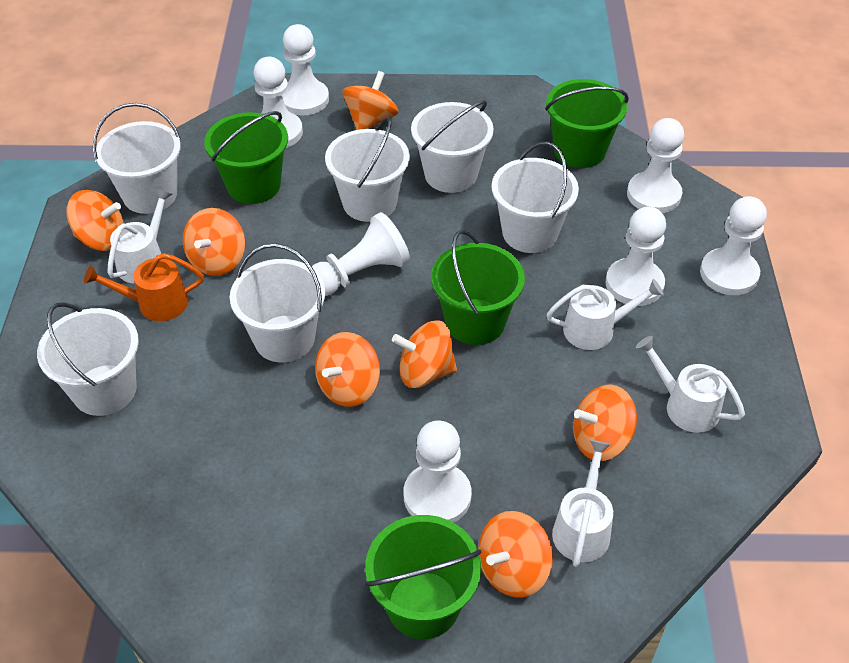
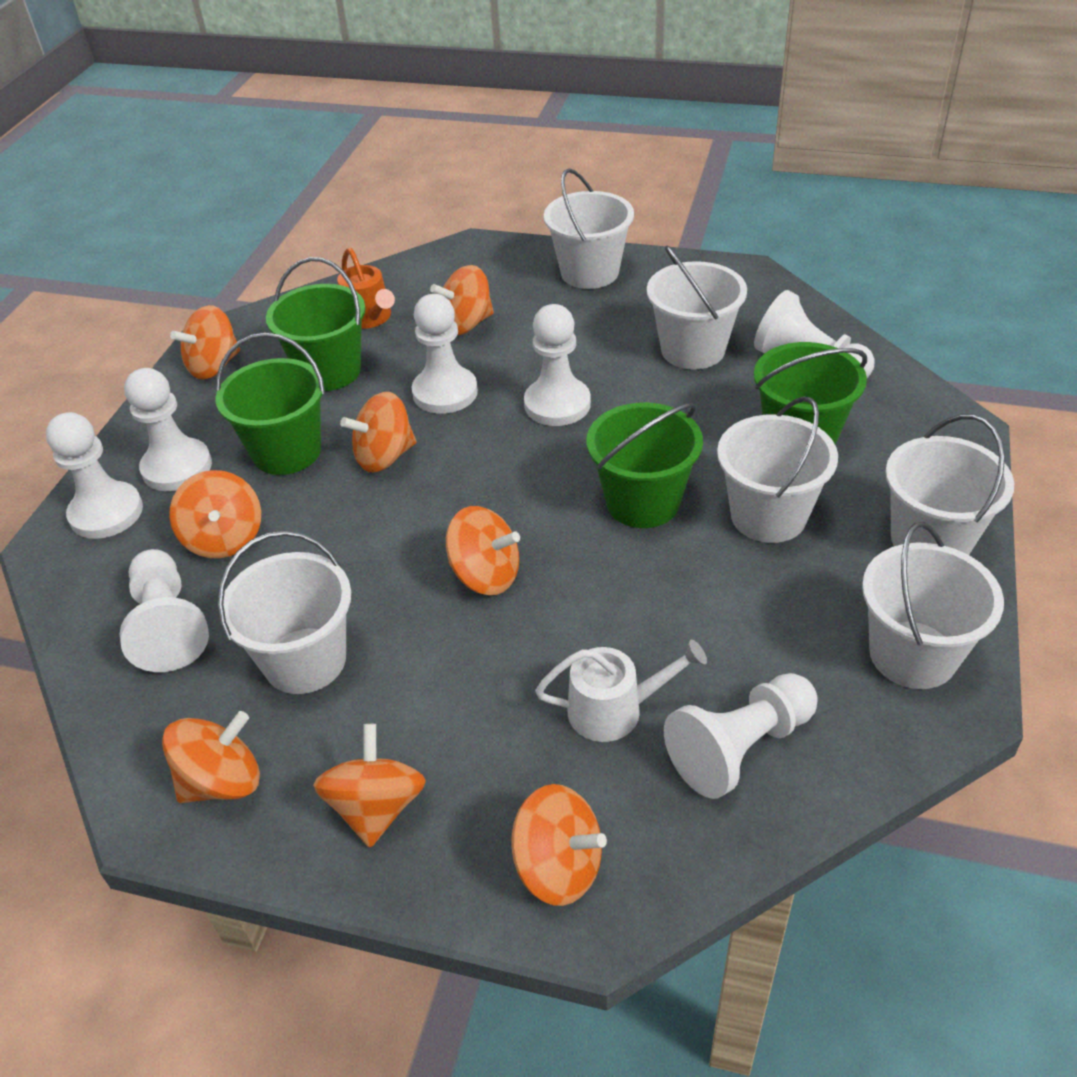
orange spinning top: 7 -> 8
white watering can: 4 -> 1

